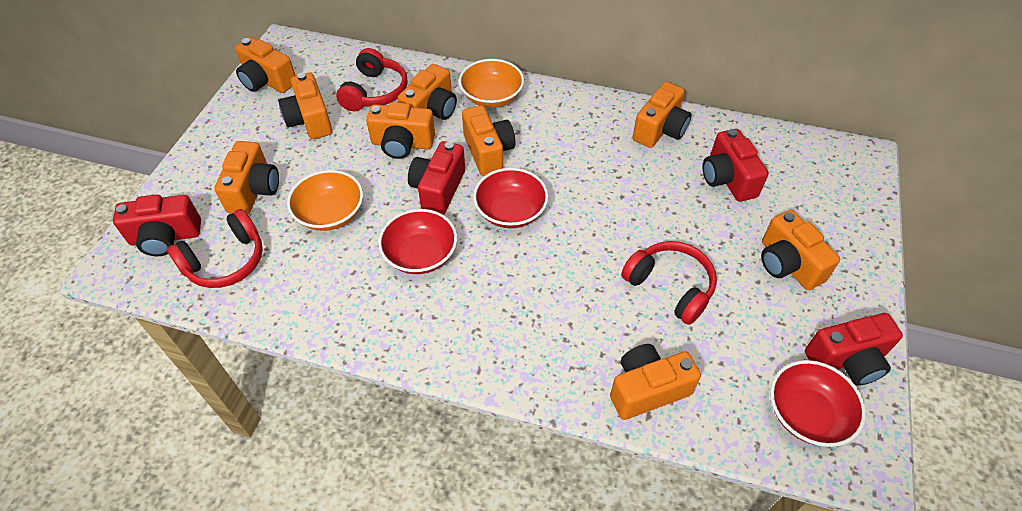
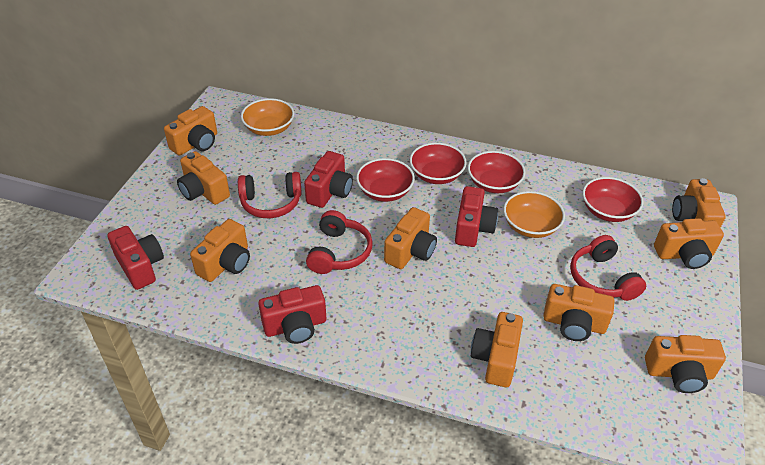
red bowl: 3 -> 4

